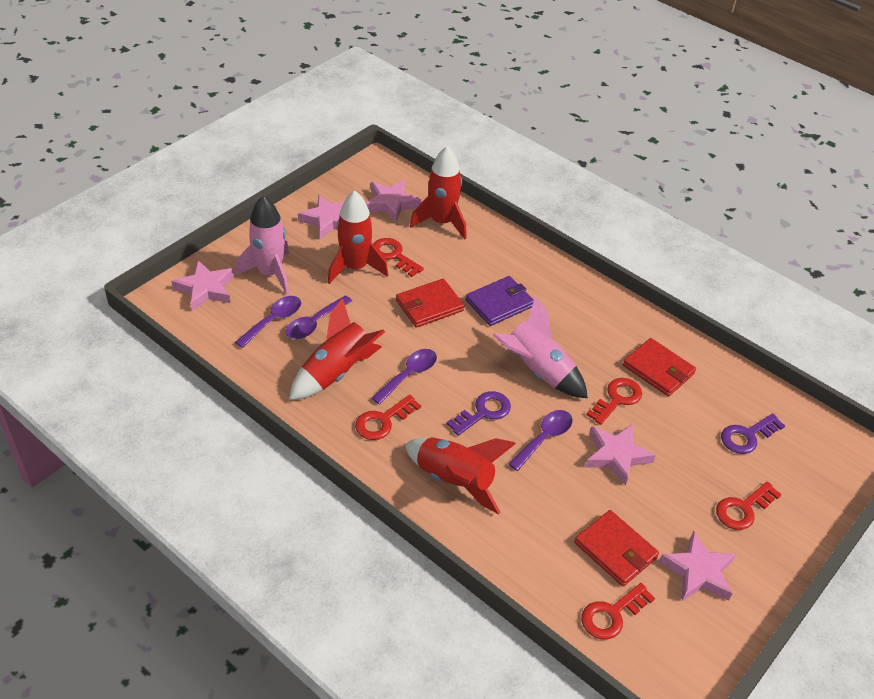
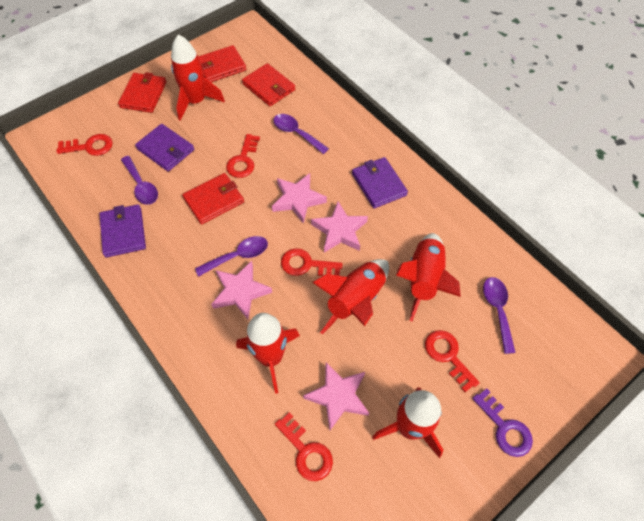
pink rocket: 2 -> 0
pink star: 5 -> 4
purple key: 2 -> 1
purple wallet: 1 -> 3
red rocket: 4 -> 5
red wallet: 3 -> 4

